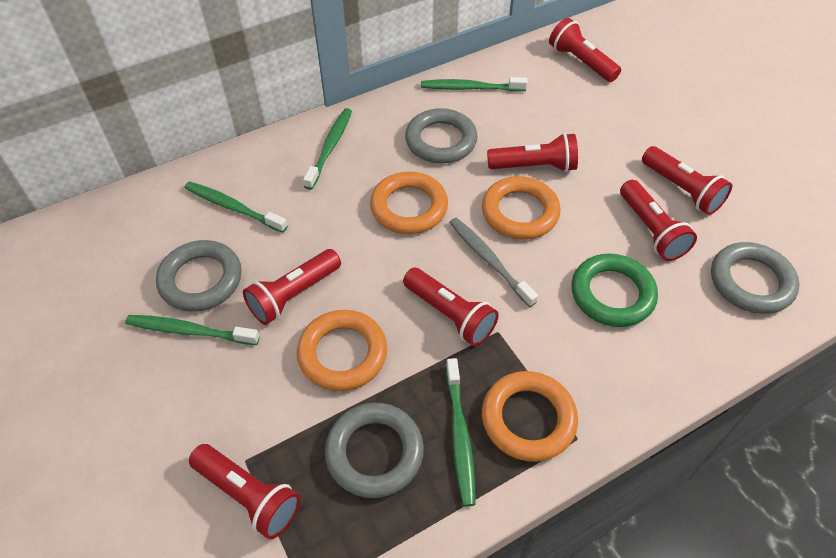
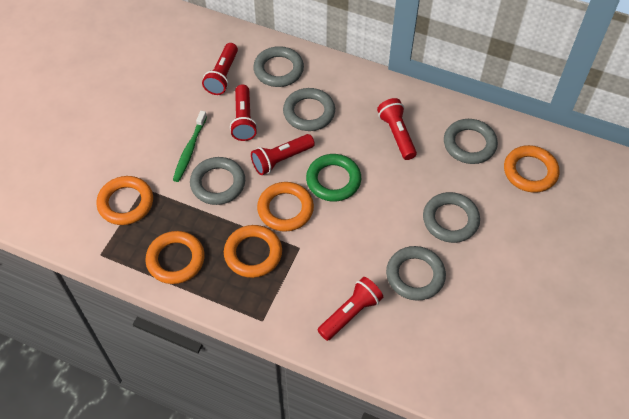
green toothbrush: 5 -> 1
grey ring: 4 -> 6
grey toothbrush: 1 -> 0
orange ring: 4 -> 5
red flashlight: 7 -> 5

